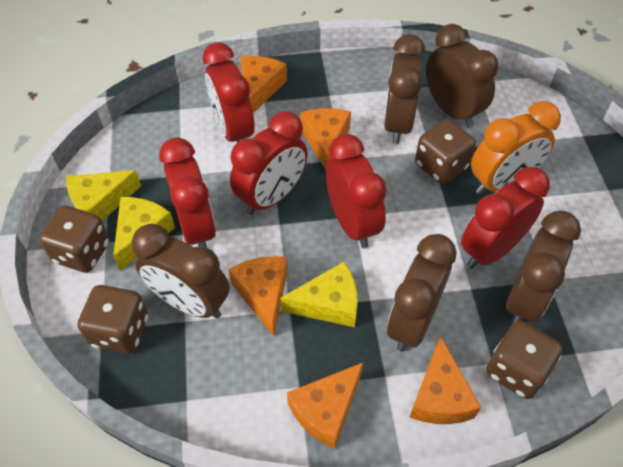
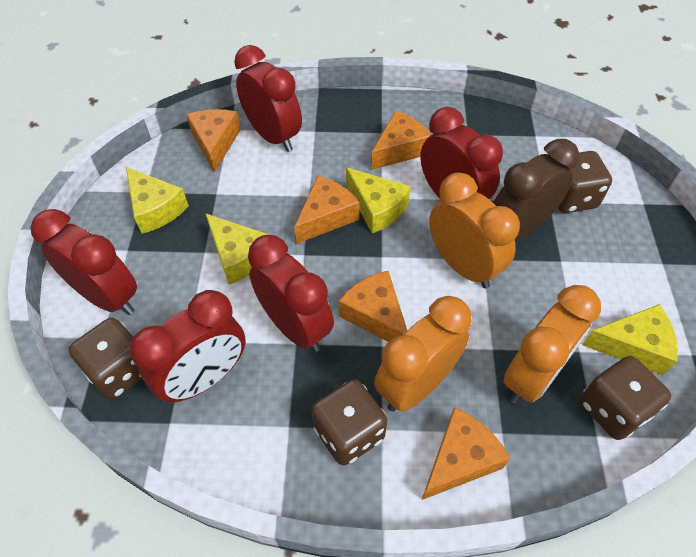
brown clock: 5 -> 1
orange clock: 1 -> 3
yellow cheese: 3 -> 4

